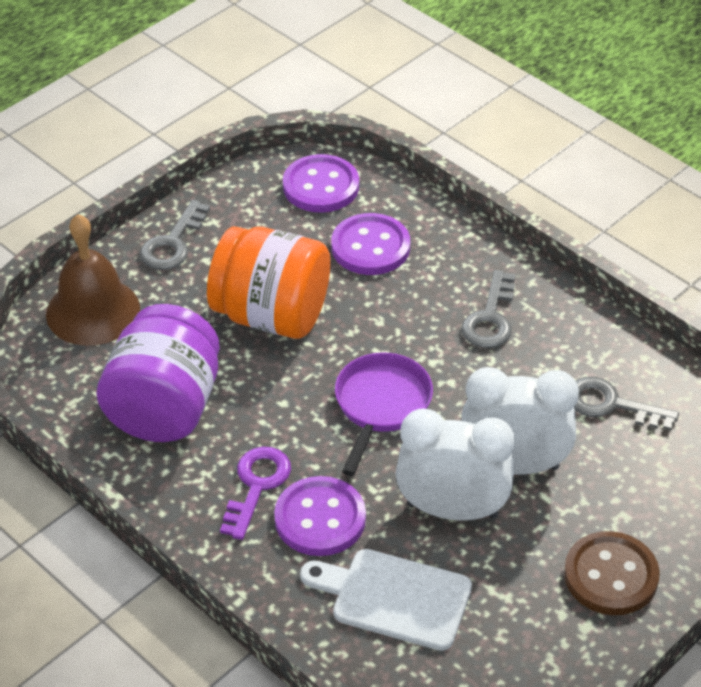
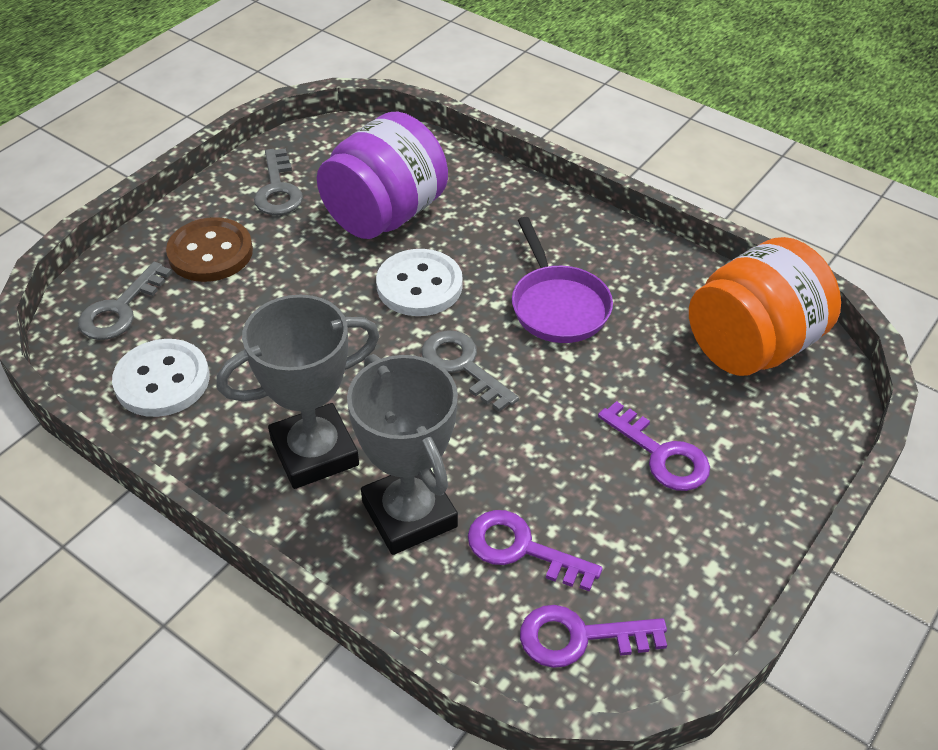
brown bell: 1 -> 0
grey trophy: 0 -> 2
purple button: 3 -> 0
purple key: 1 -> 3
white button: 0 -> 2
white clock: 2 -> 0
white cutting board: 1 -> 0

